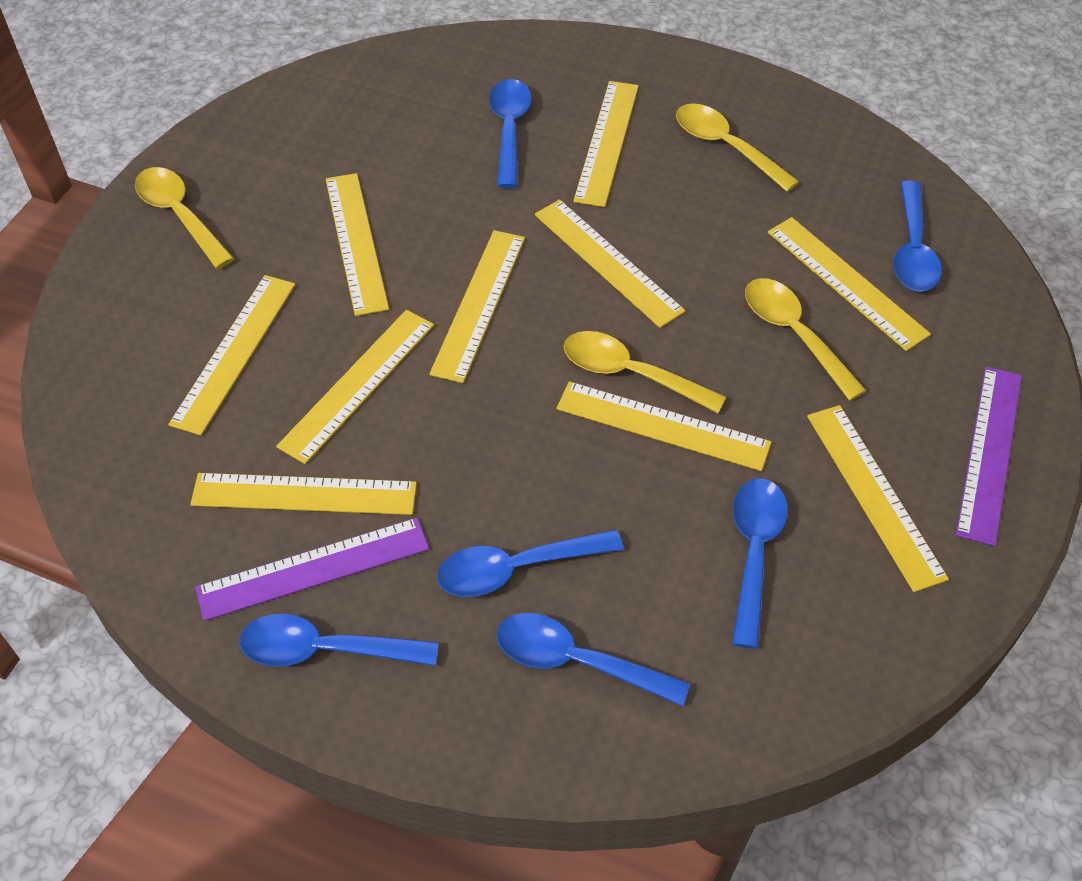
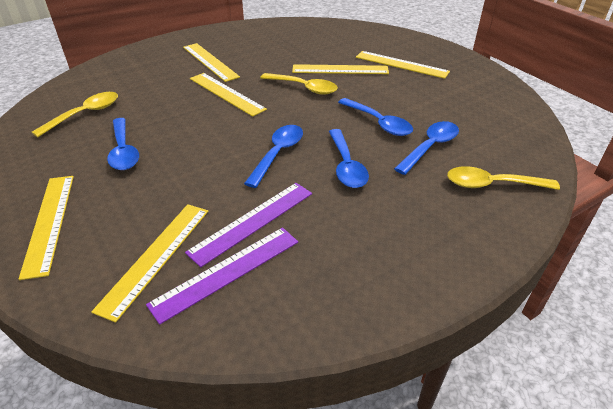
blue spoon: 6 -> 5
yellow ruler: 10 -> 6
yellow spoon: 4 -> 3

